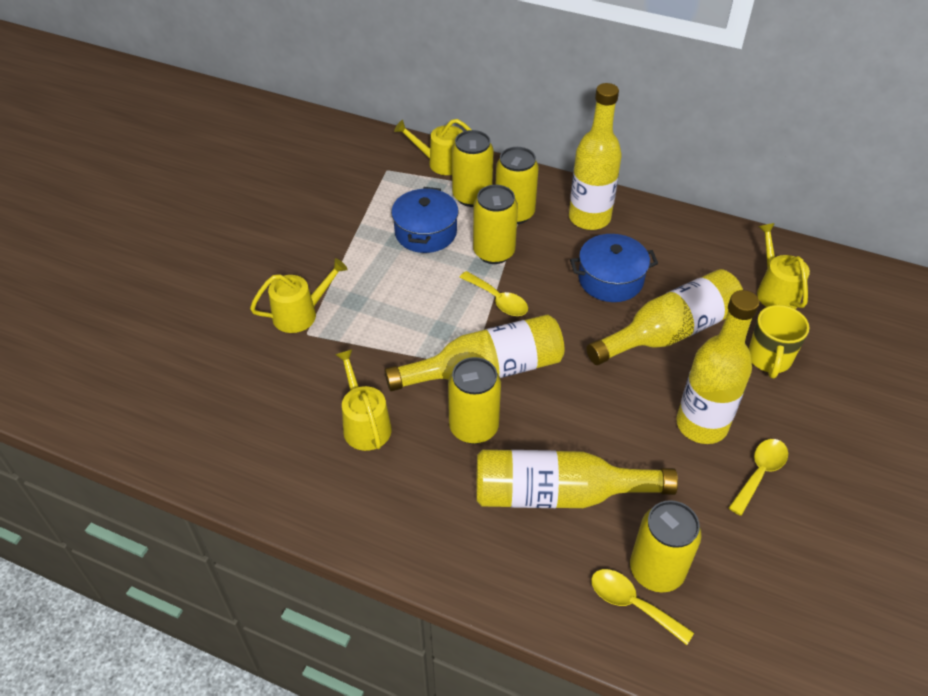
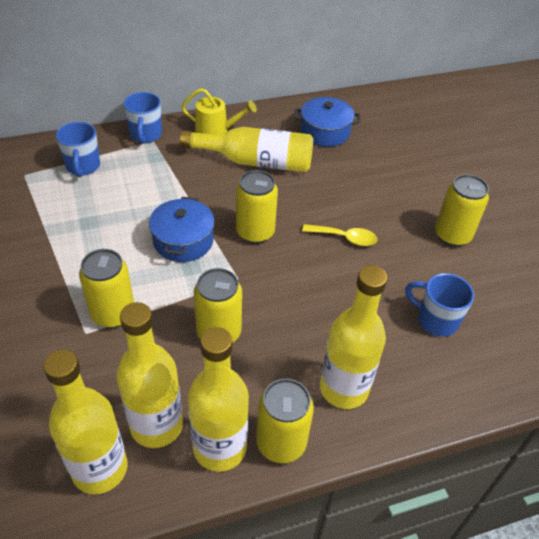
blue mug: 0 -> 3
yellow mug: 1 -> 0
yellow spoon: 3 -> 1
yellow watering can: 4 -> 1

